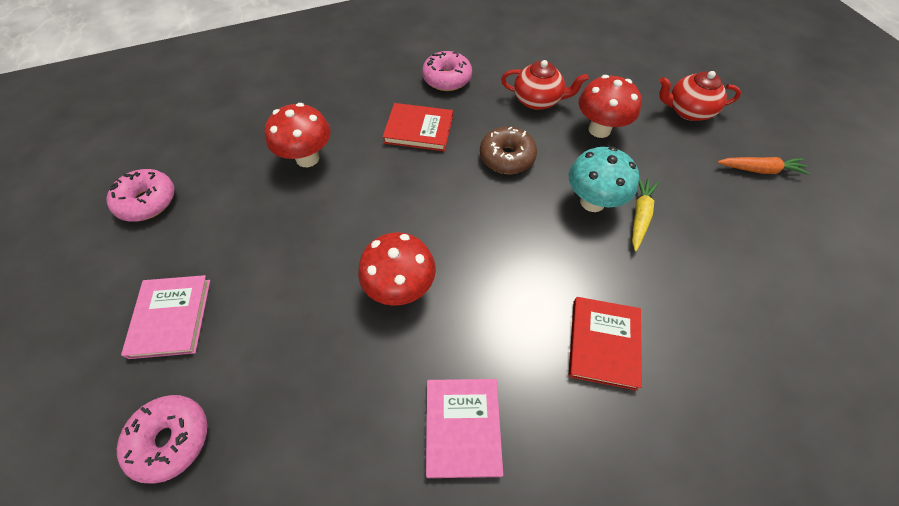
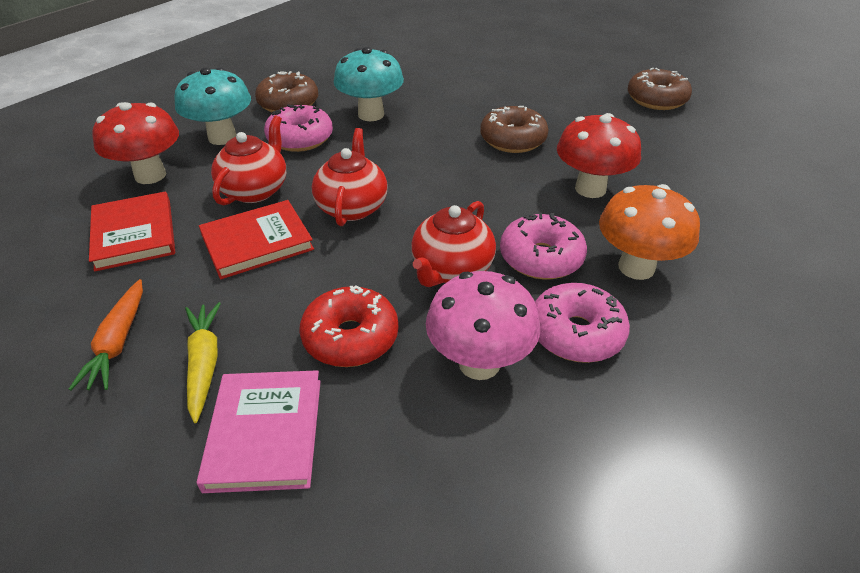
brown donut: 1 -> 3
orange mushroom: 0 -> 1
pink book: 2 -> 1
pink mushroom: 0 -> 1
red donut: 0 -> 1
red mushroom: 3 -> 2
red teapot: 2 -> 3
turquoise mushroom: 1 -> 2

